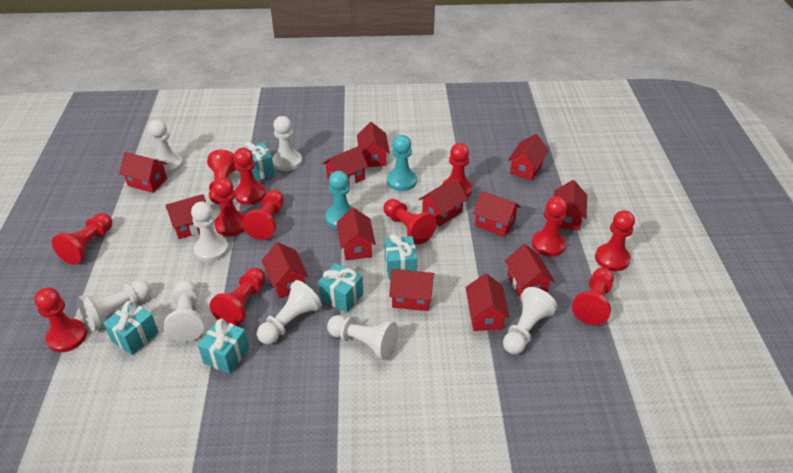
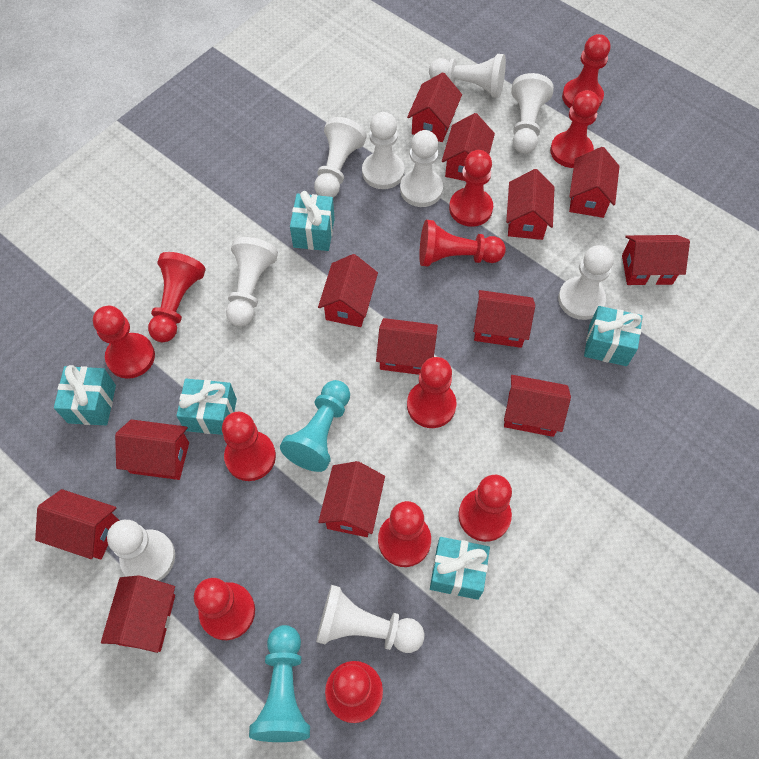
white pawn: 8 -> 9

